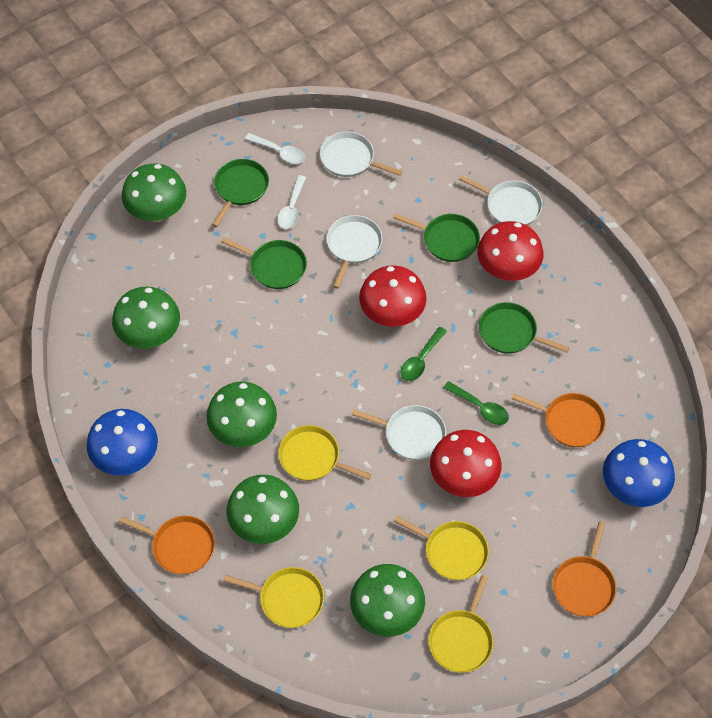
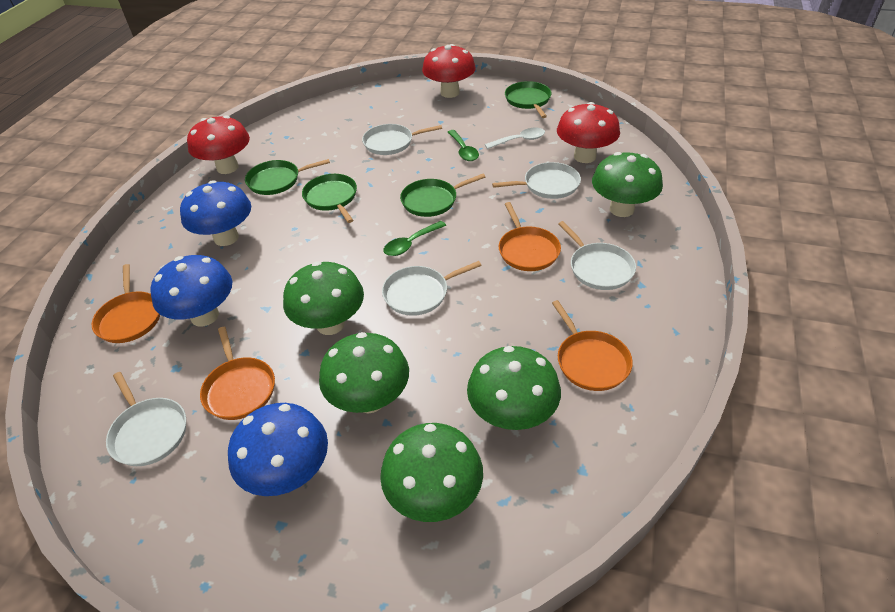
blue mushroom: 2 -> 3
orange pan: 3 -> 4
white pan: 4 -> 5
white spoon: 2 -> 1
yellow pan: 4 -> 0

